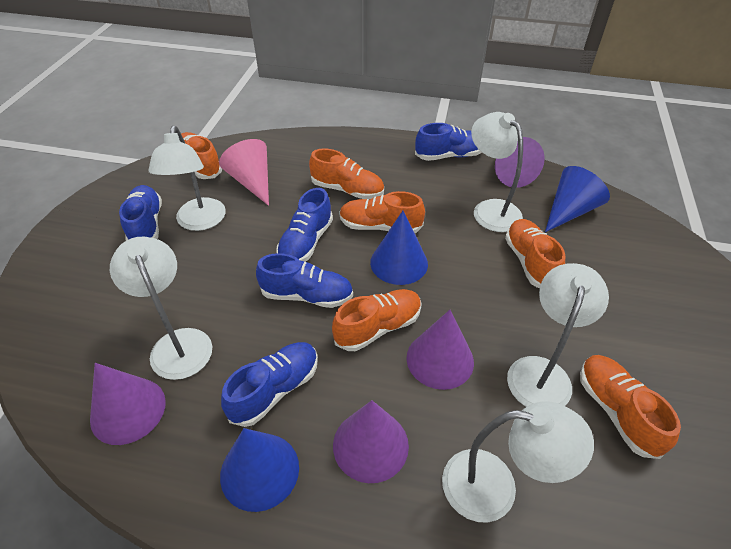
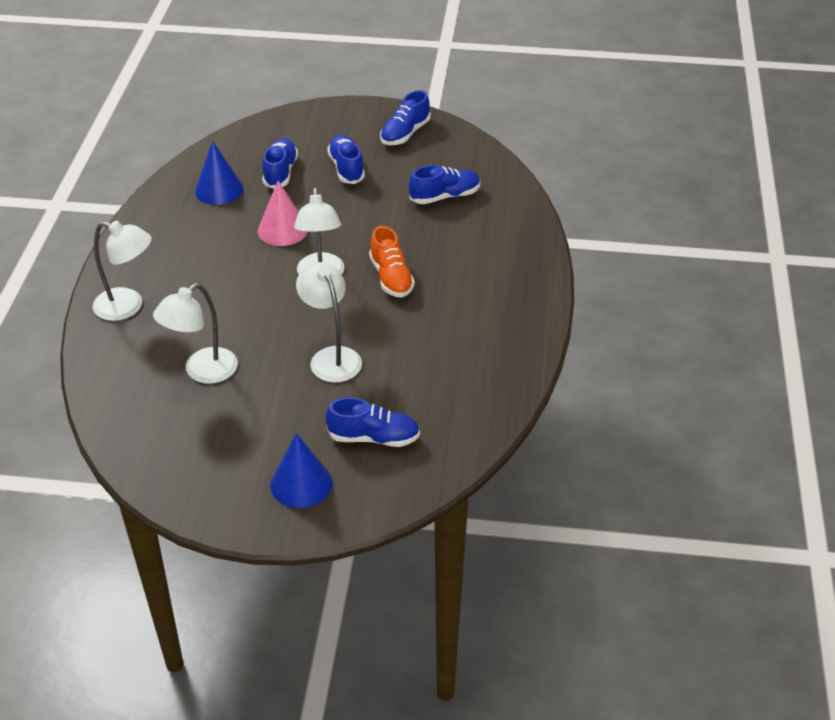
blue cone: 3 -> 2
orange shoe: 6 -> 1
purple cone: 4 -> 0
white lamp: 5 -> 4

